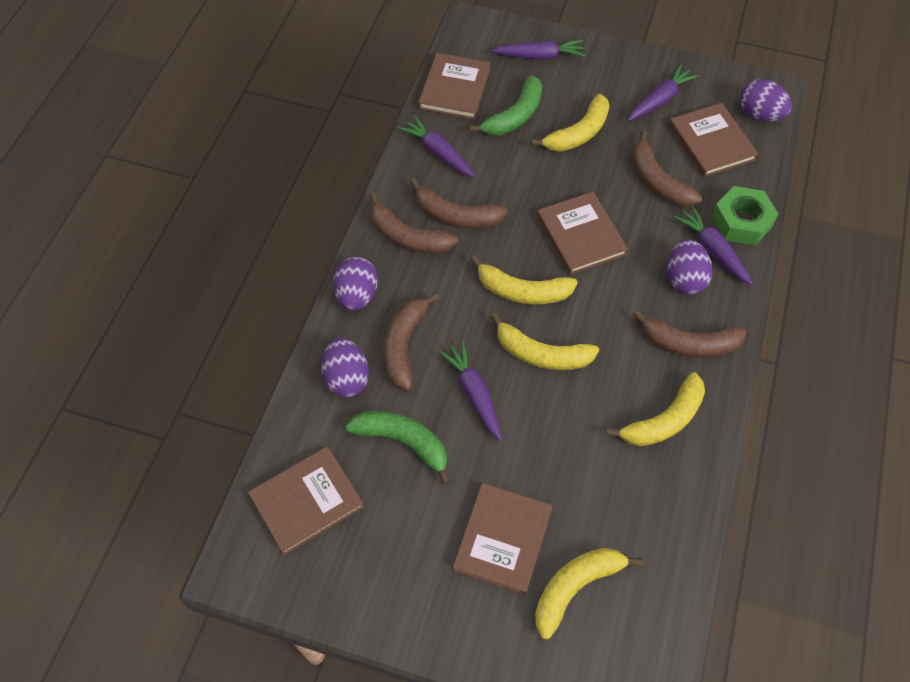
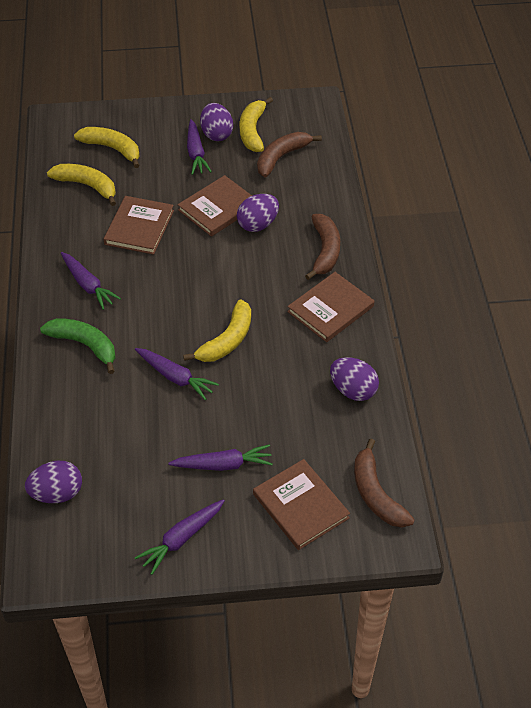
brown banana: 5 -> 3
brown book: 5 -> 4
green banana: 2 -> 1
green nut: 1 -> 0
yellow banana: 5 -> 4

